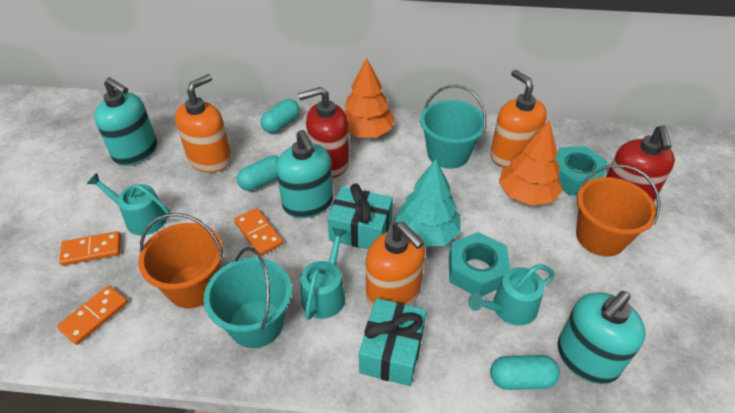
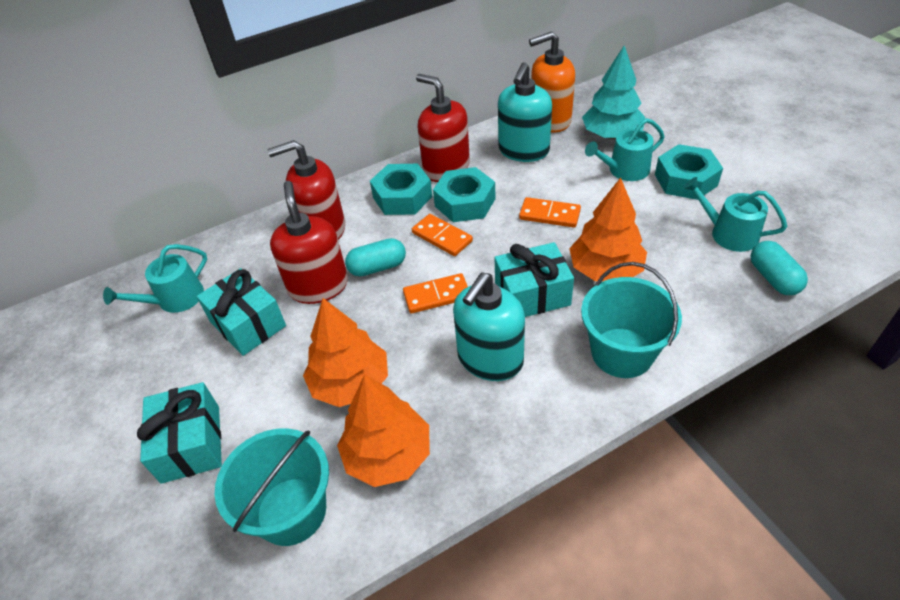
orange bucket: 2 -> 0
orange soap dispenser: 3 -> 1
orange tree: 2 -> 3
red soap dispenser: 2 -> 3
turquoise capsule: 3 -> 2
turquoise gift: 2 -> 3
turquoise nut: 2 -> 3
turquoise soap dispenser: 3 -> 2

